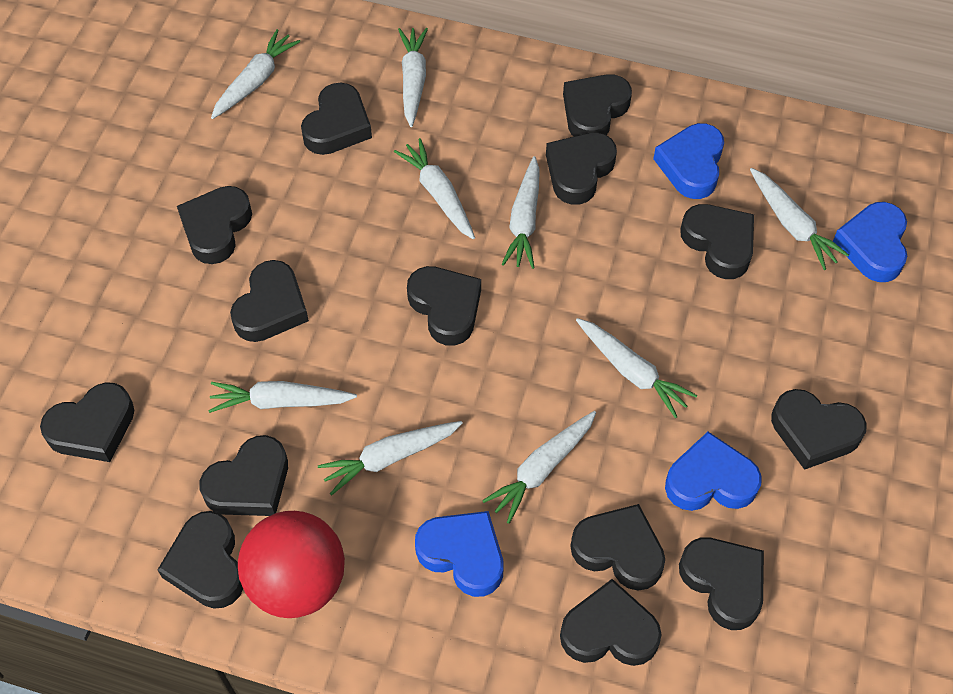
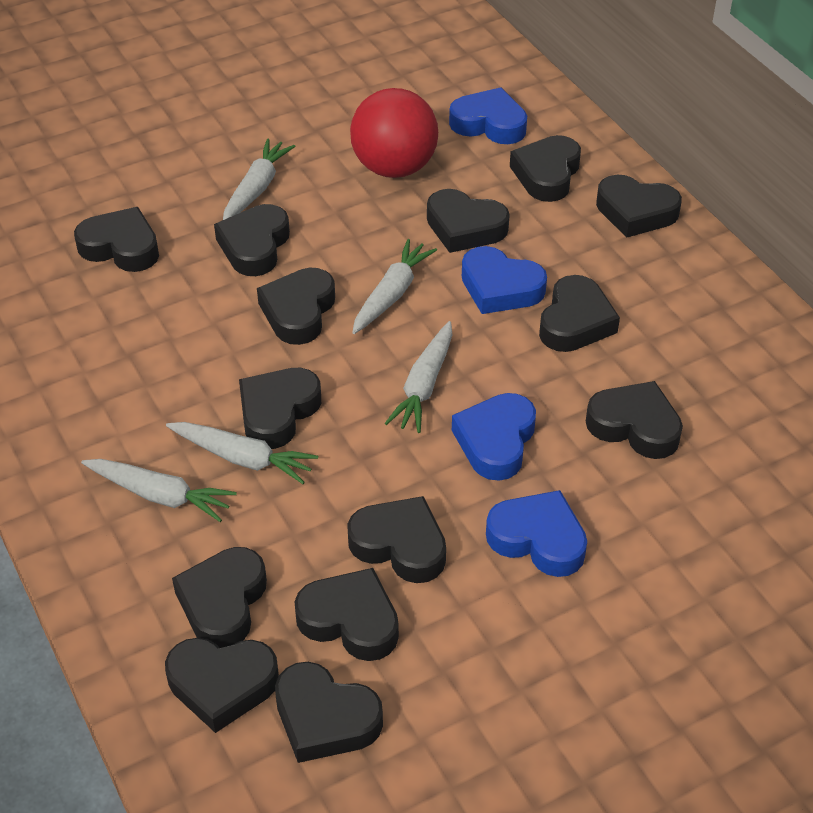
white carrot: 9 -> 5

